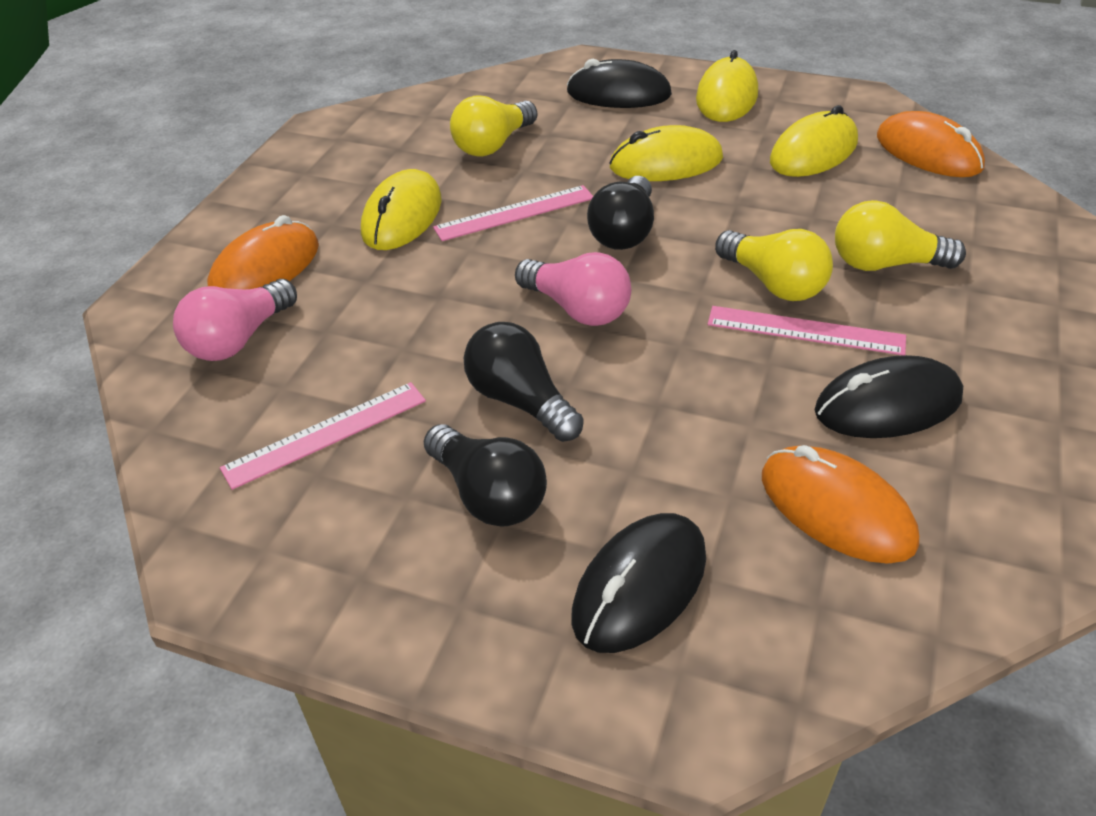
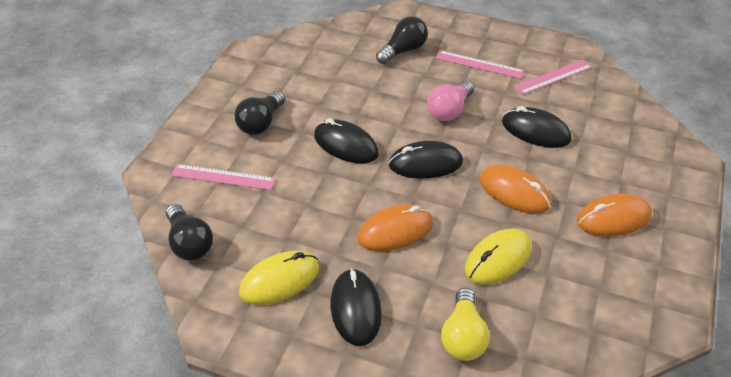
black mouse: 3 -> 4
pink light bulb: 2 -> 1
yellow light bulb: 3 -> 1
yellow mouse: 4 -> 2

